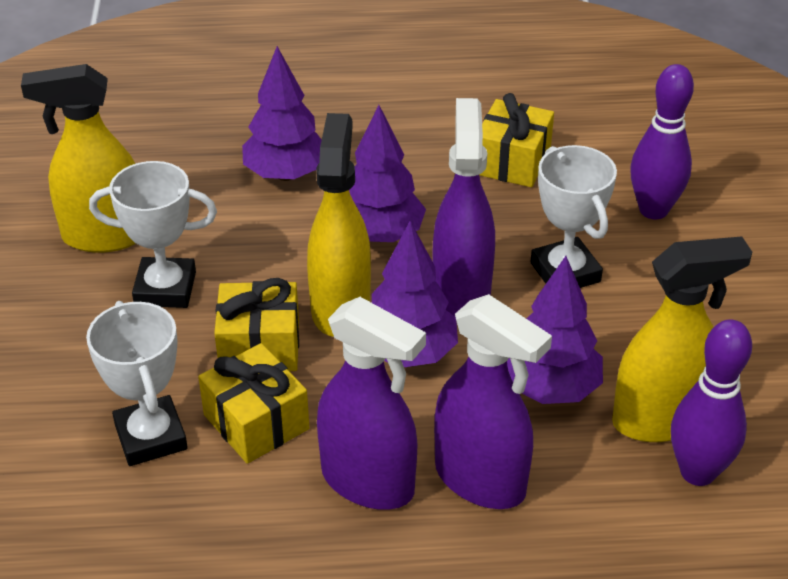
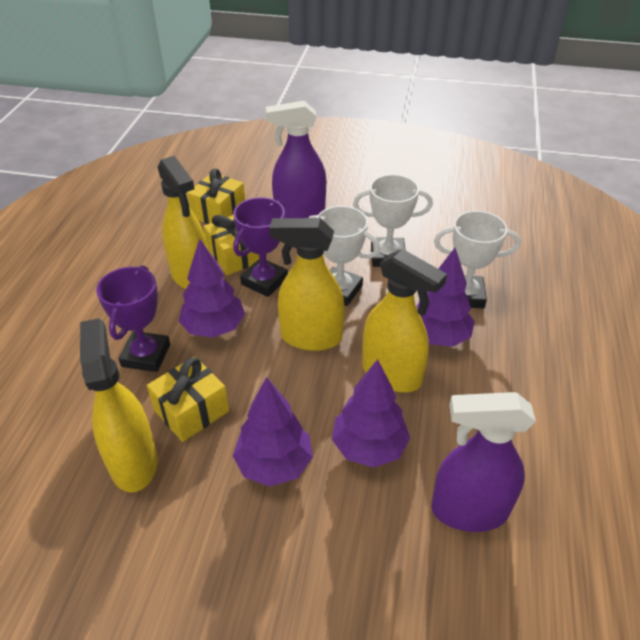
purple bowling pin: 2 -> 0
purple spray bottle: 3 -> 2
purple trophy: 0 -> 2
yellow spray bottle: 3 -> 4

